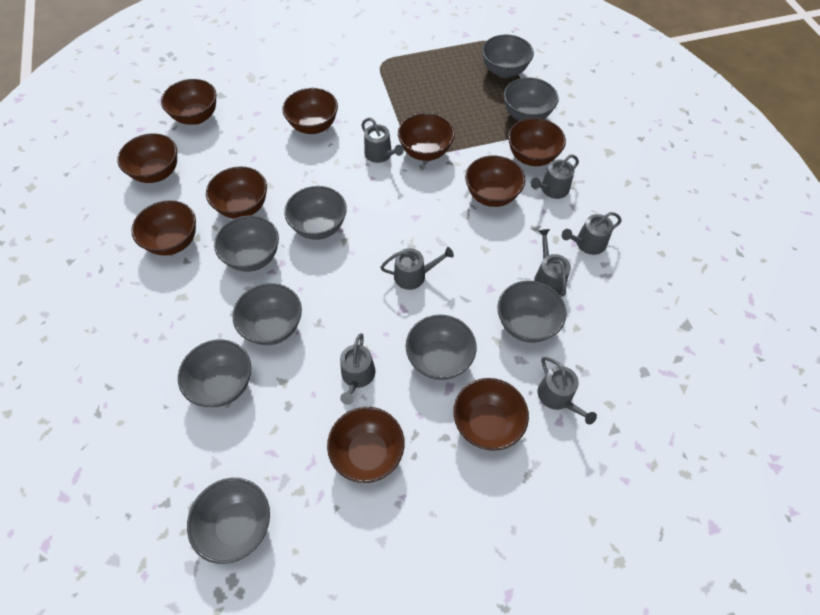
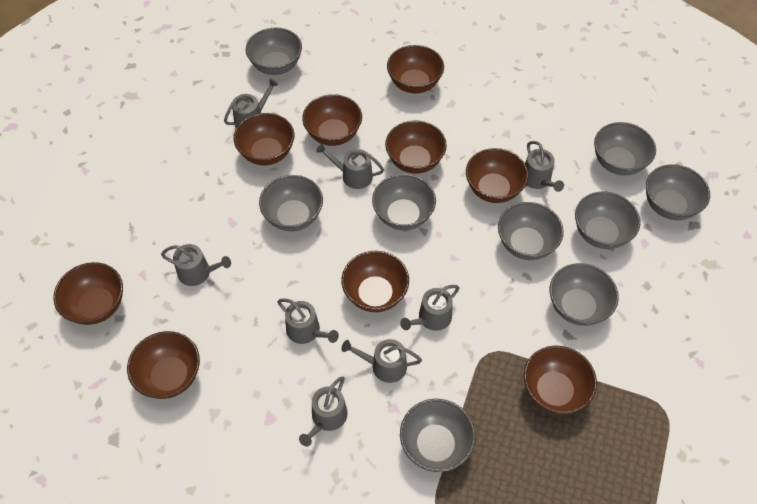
brown bowl: 10 -> 9
grey watering can: 7 -> 8

